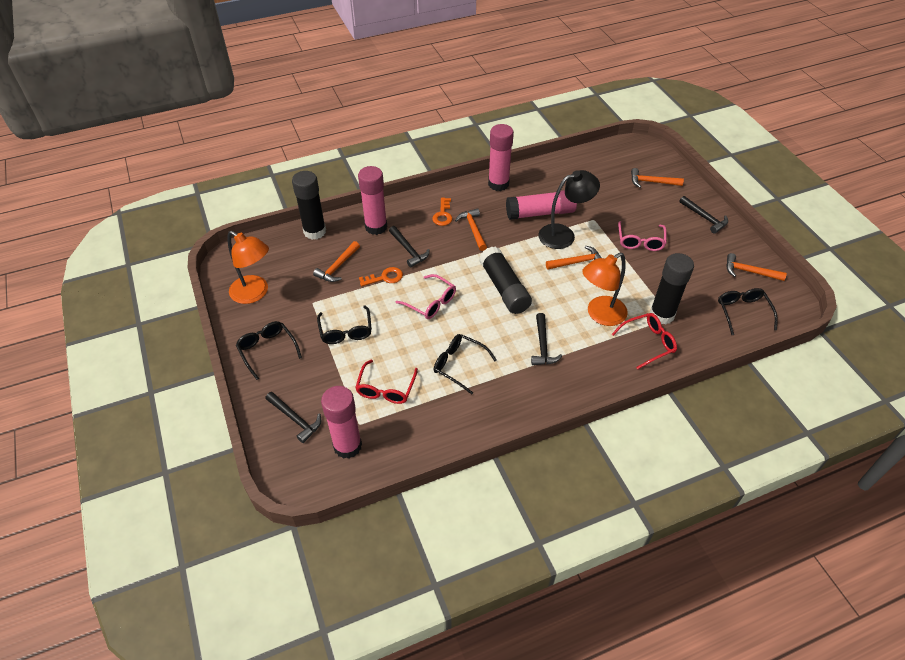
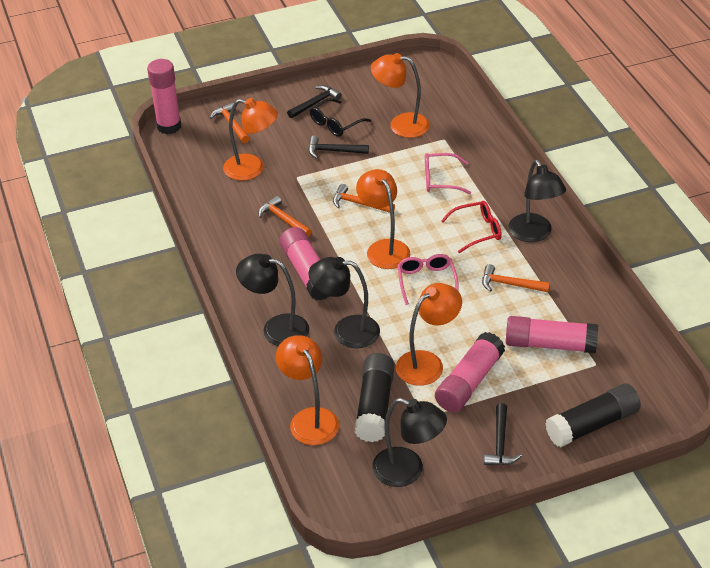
black glasses: 4 -> 1
black glue stick: 3 -> 2
black hammer: 4 -> 3
black lamp: 1 -> 4
orange hammer: 5 -> 4
orange key: 2 -> 0
orange lamp: 2 -> 5
red glasses: 2 -> 1

